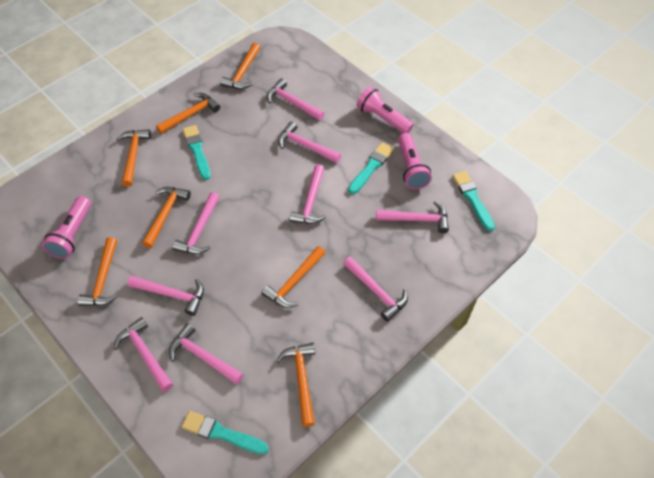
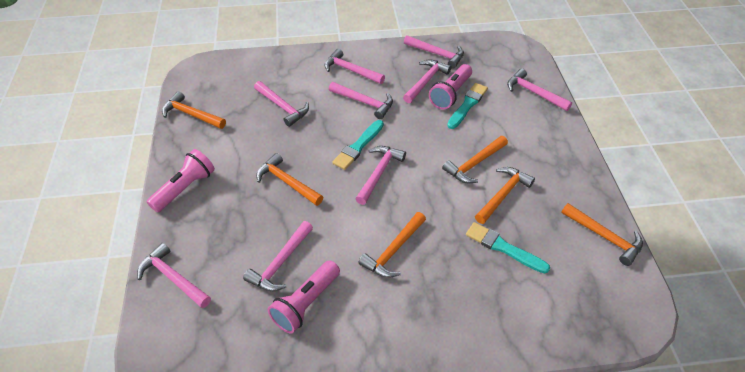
orange hammer: 7 -> 6
turquoise brush: 4 -> 3

